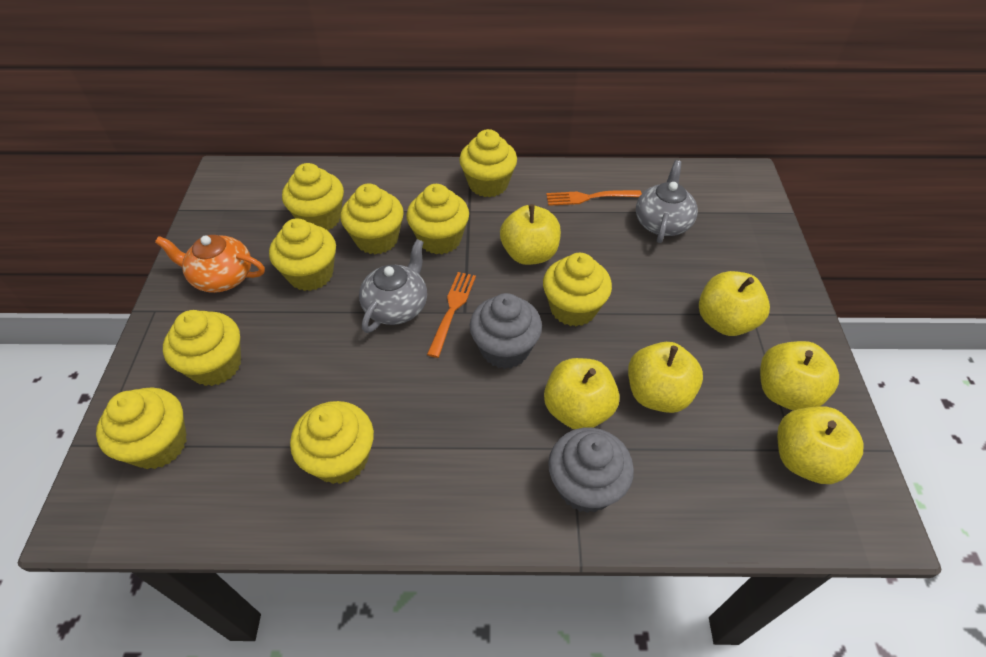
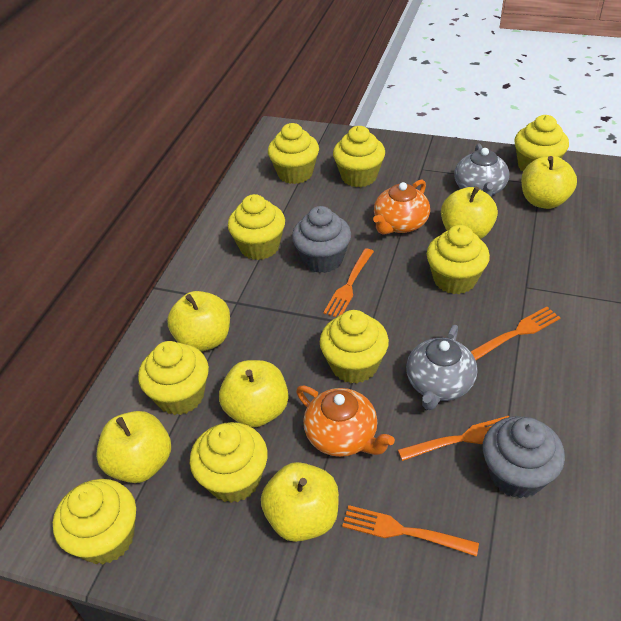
orange fork: 2 -> 4
orange teapot: 1 -> 2

